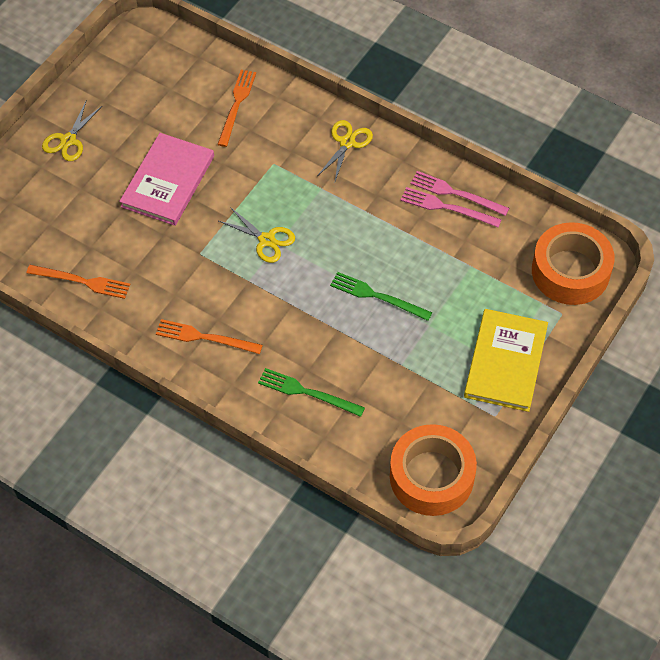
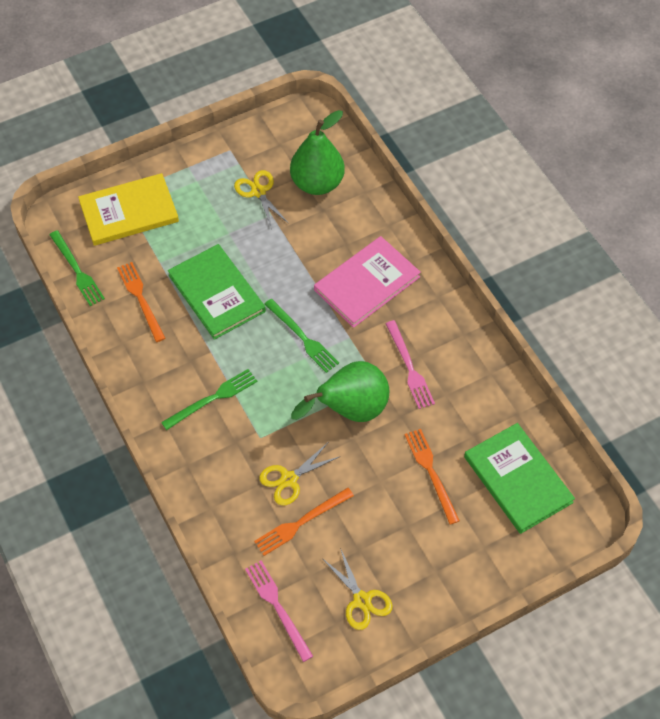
green book: 0 -> 2
green fork: 2 -> 3
green pear: 0 -> 2
orange tape: 2 -> 0

